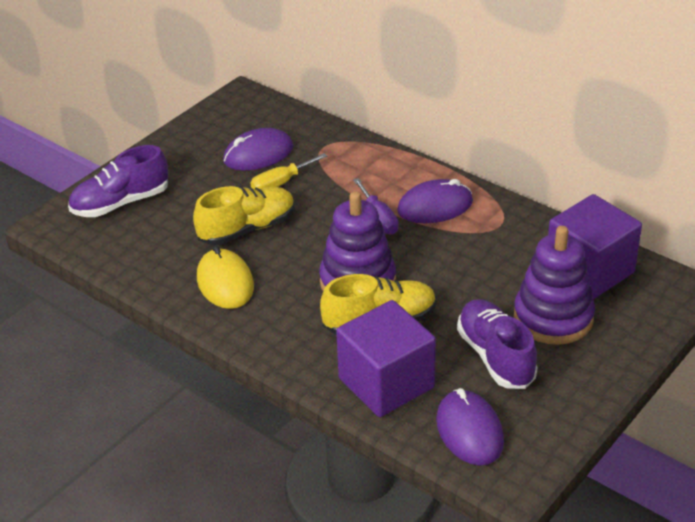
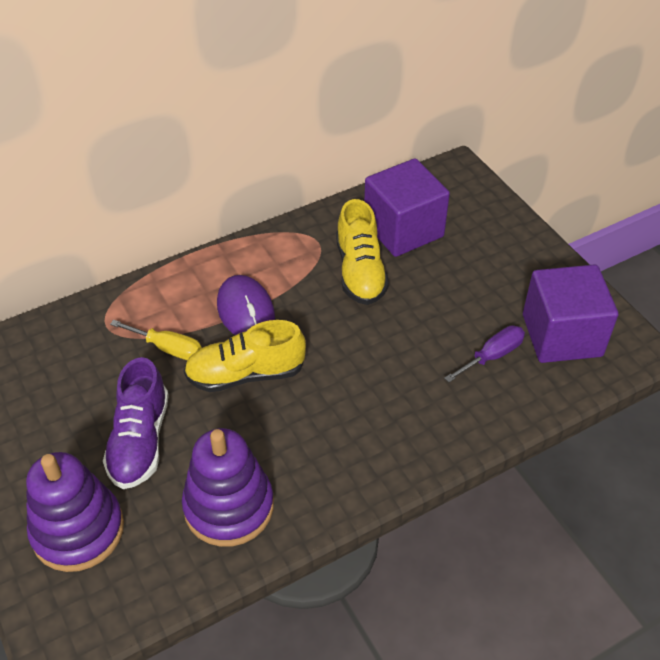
purple mouse: 3 -> 1
purple shoe: 2 -> 1
yellow mouse: 1 -> 0

